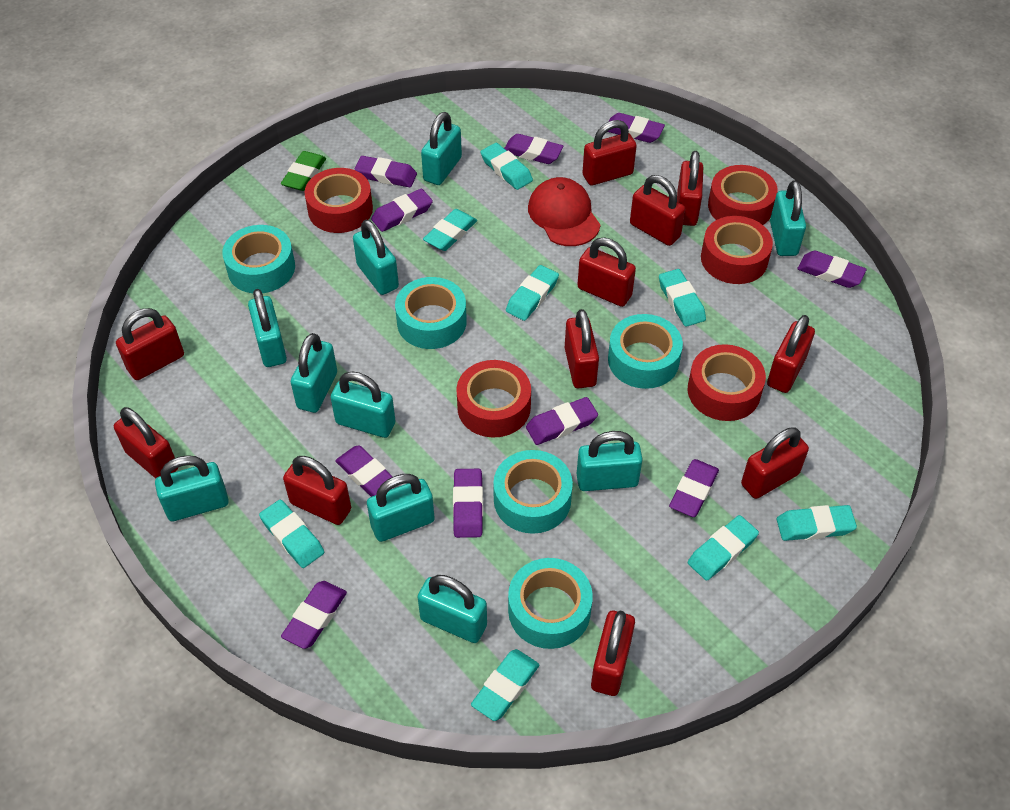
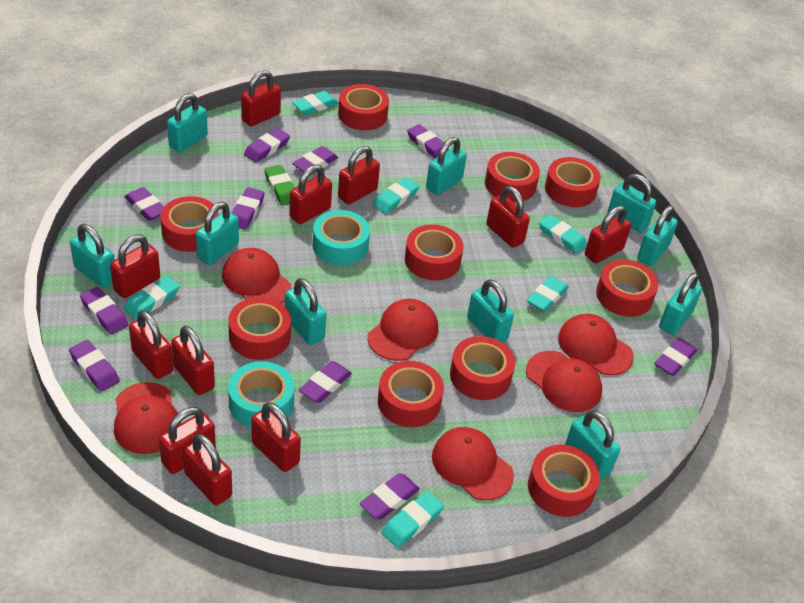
red cap: 1 -> 6
red tape: 5 -> 10
turquoise eraser: 8 -> 6
turquoise tape: 5 -> 2

